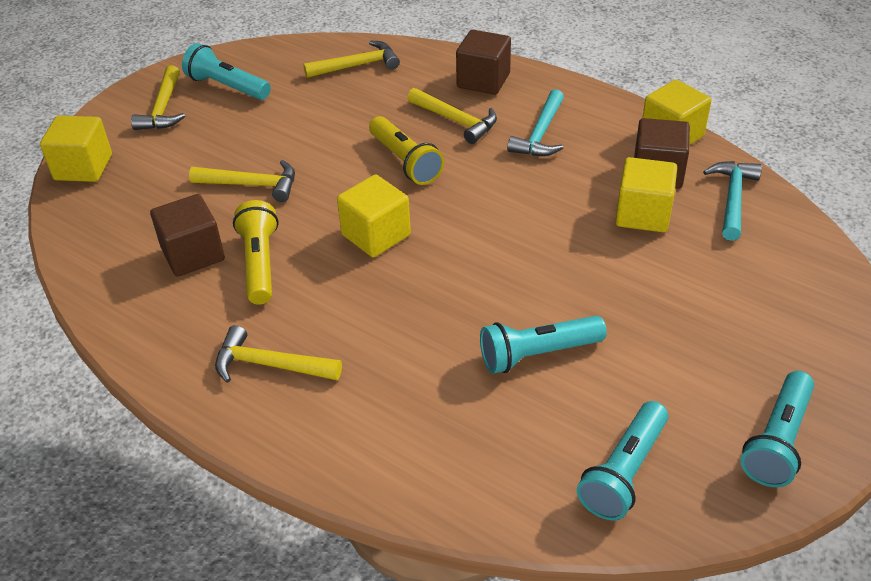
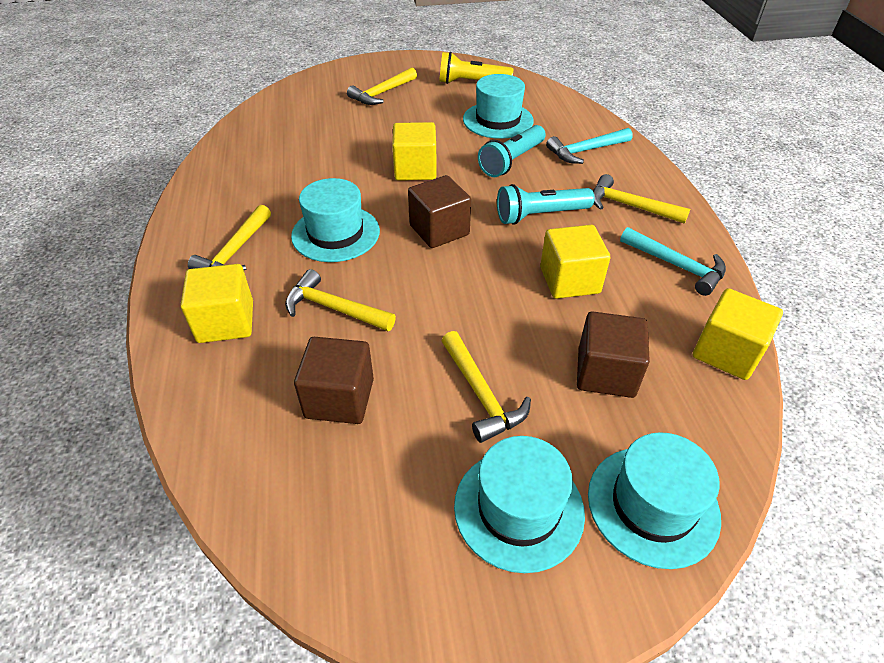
turquoise flashlight: 4 -> 2
turquoise hat: 0 -> 4
yellow flashlight: 2 -> 1

